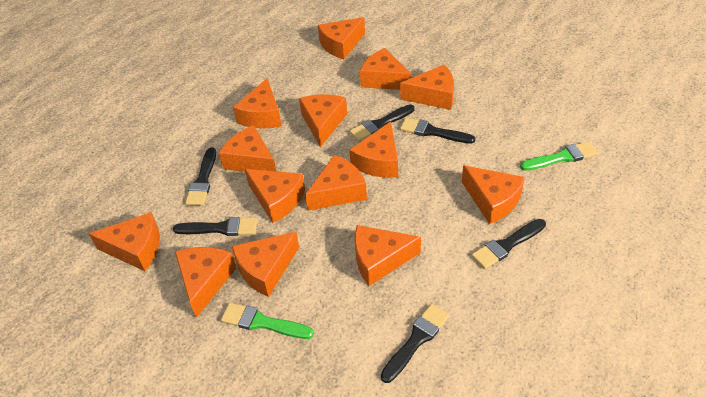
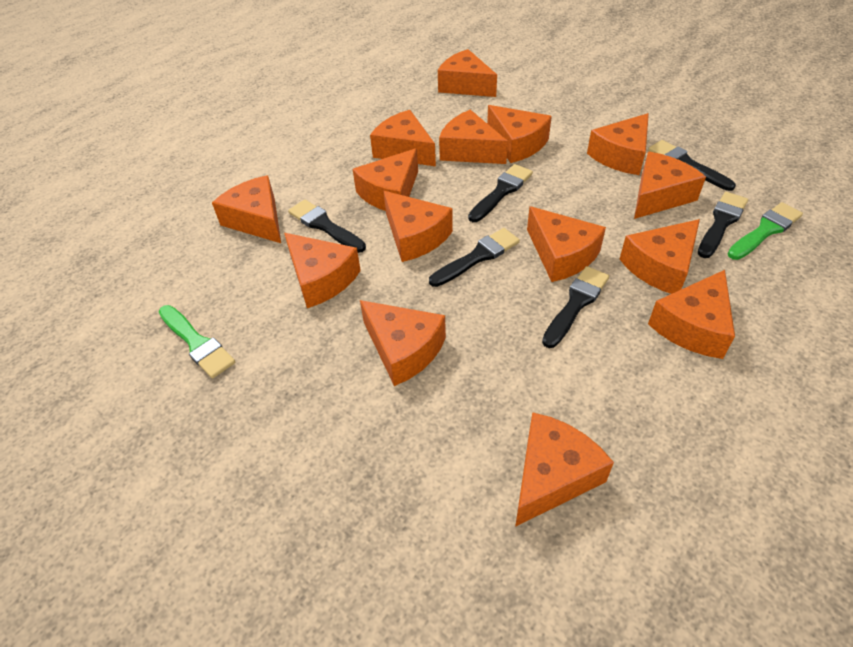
orange cheese: 14 -> 15

